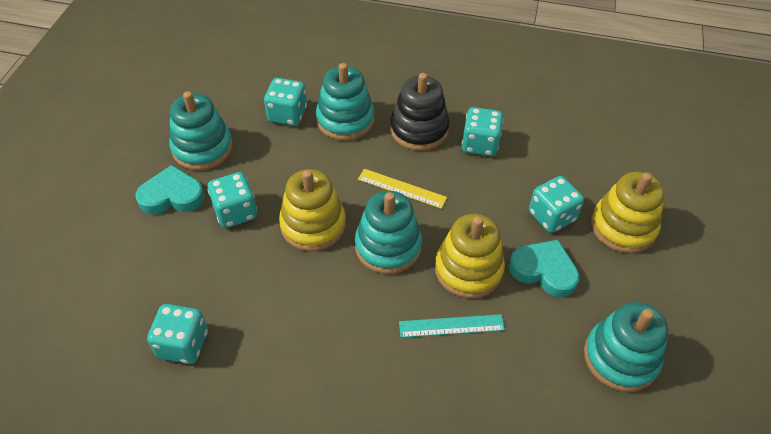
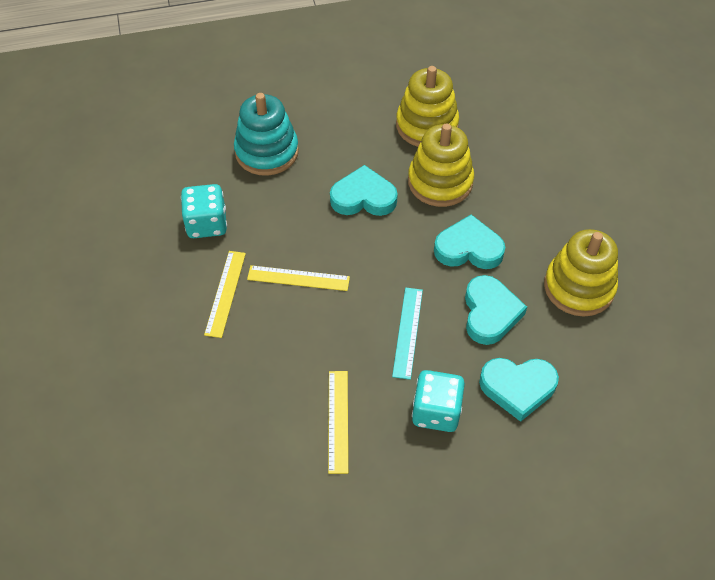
black stacking toy: 1 -> 0
turquoise dice: 5 -> 2
turquoise heart: 2 -> 4
turquoise stacking toy: 4 -> 1
yellow ruler: 1 -> 3

